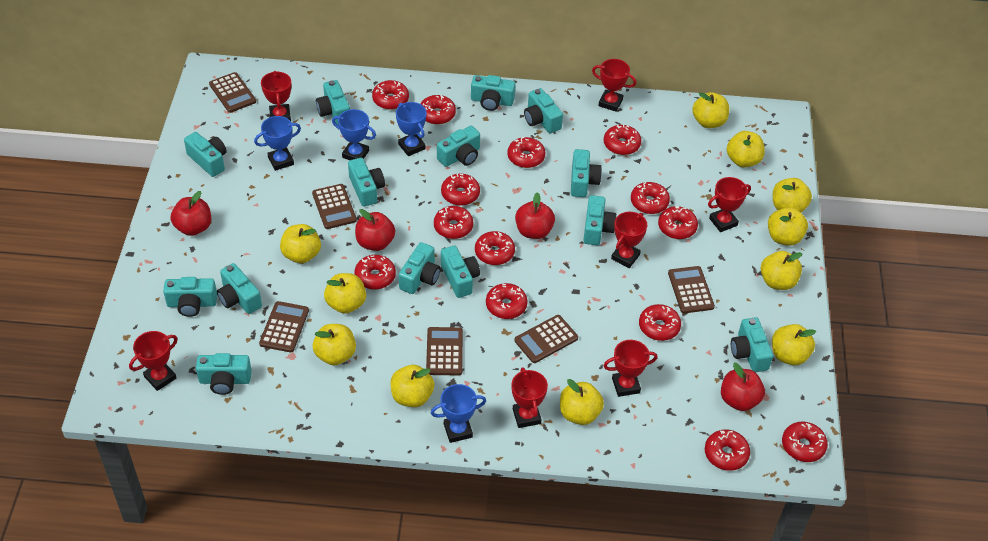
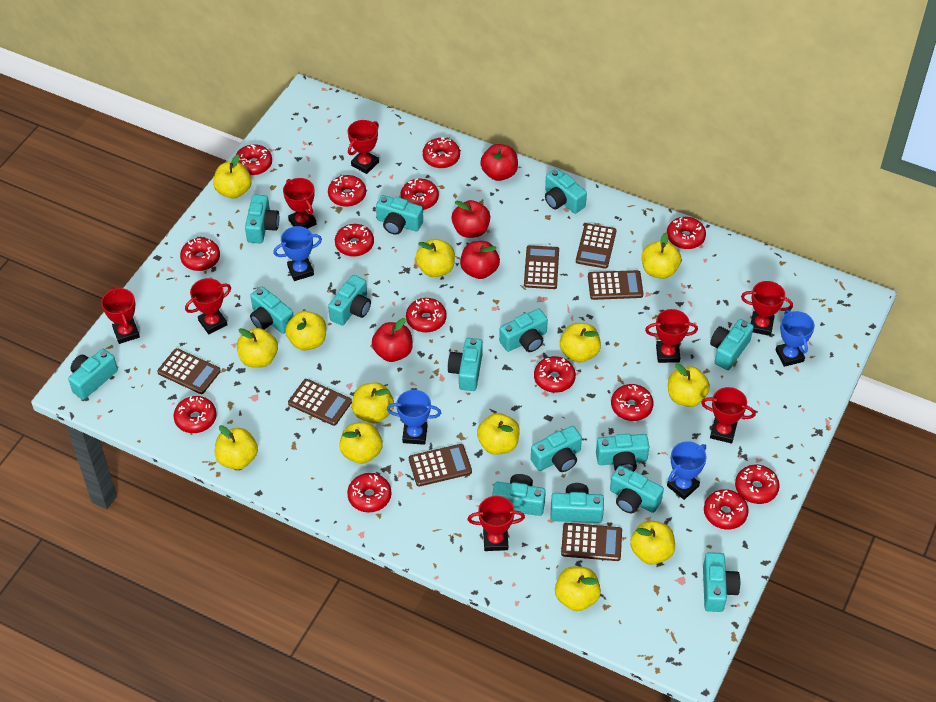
brown calculator: 6 -> 7
red trophy: 7 -> 8
turquoise camera: 14 -> 15
yellow apple: 11 -> 13

